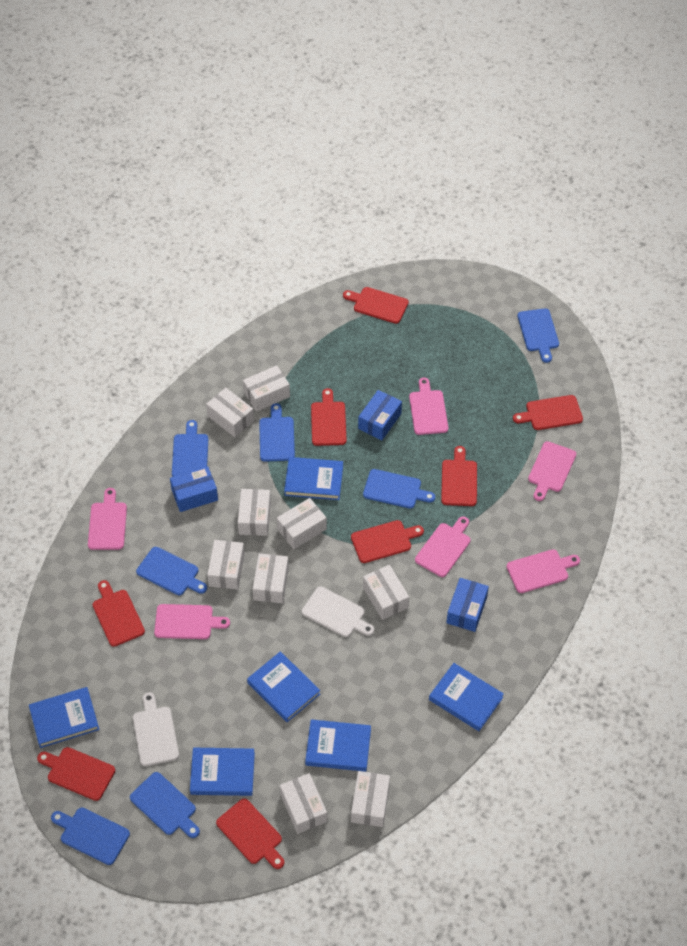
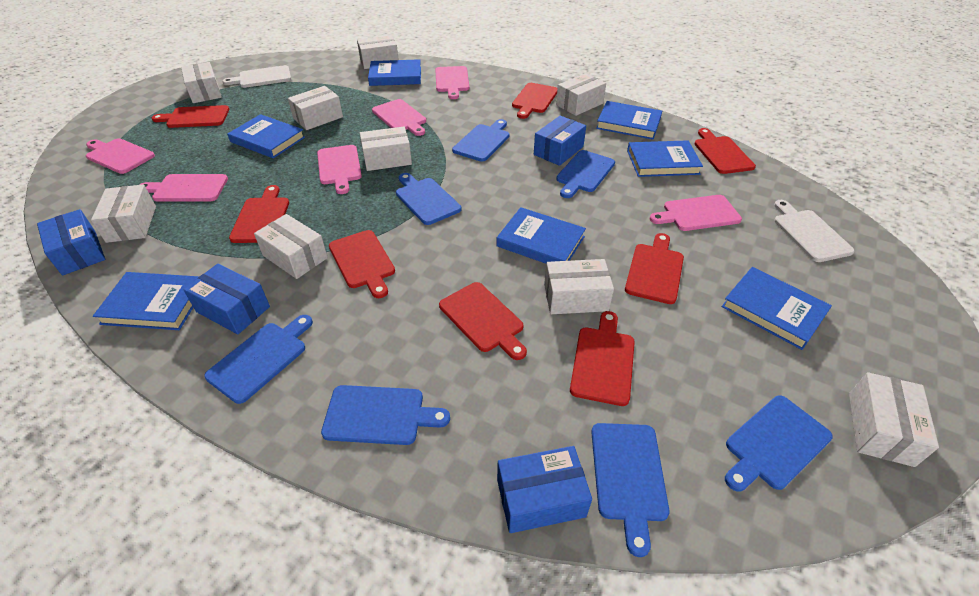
blue book: 6 -> 7
blue box: 3 -> 4

